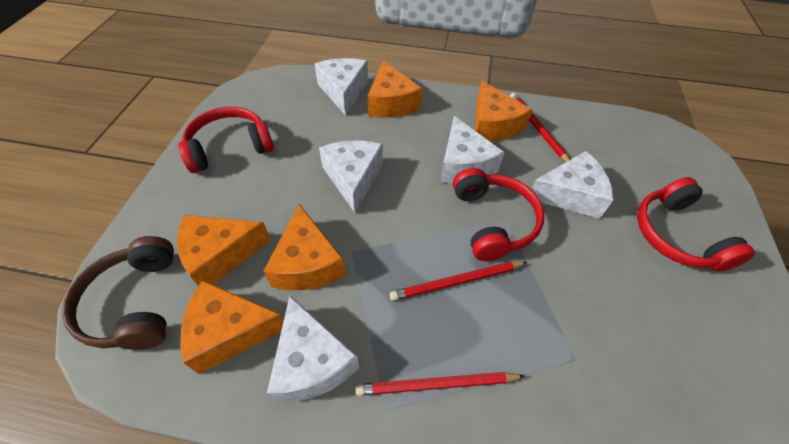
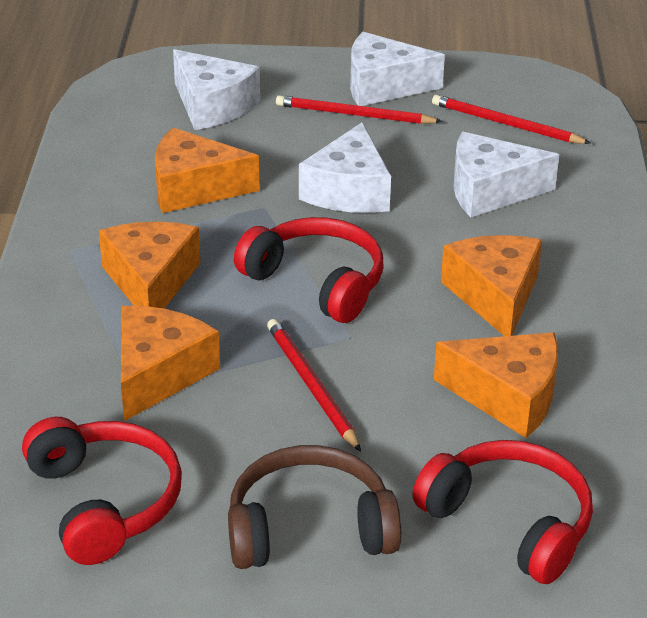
white cheese: 5 -> 4

